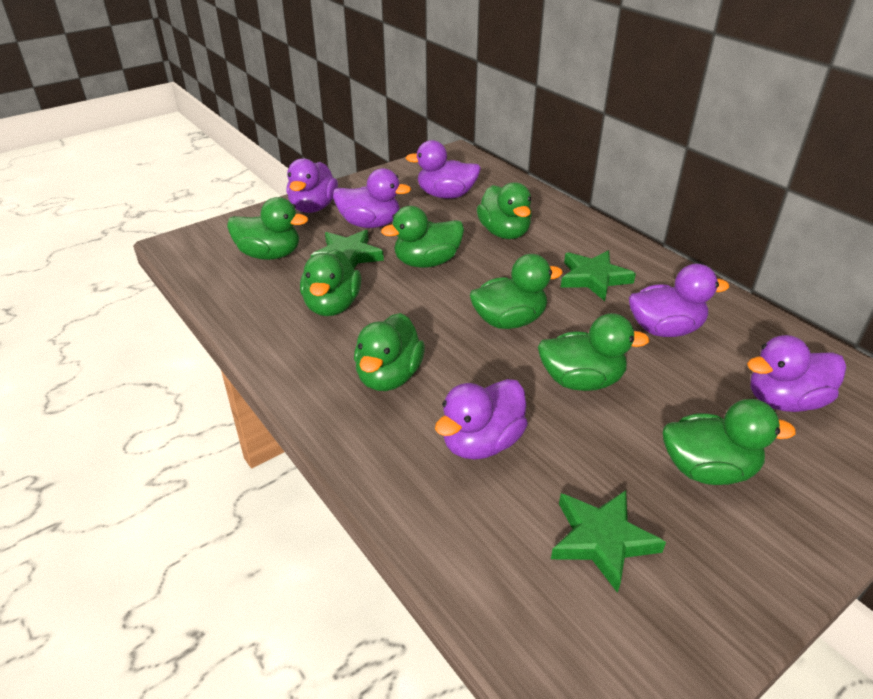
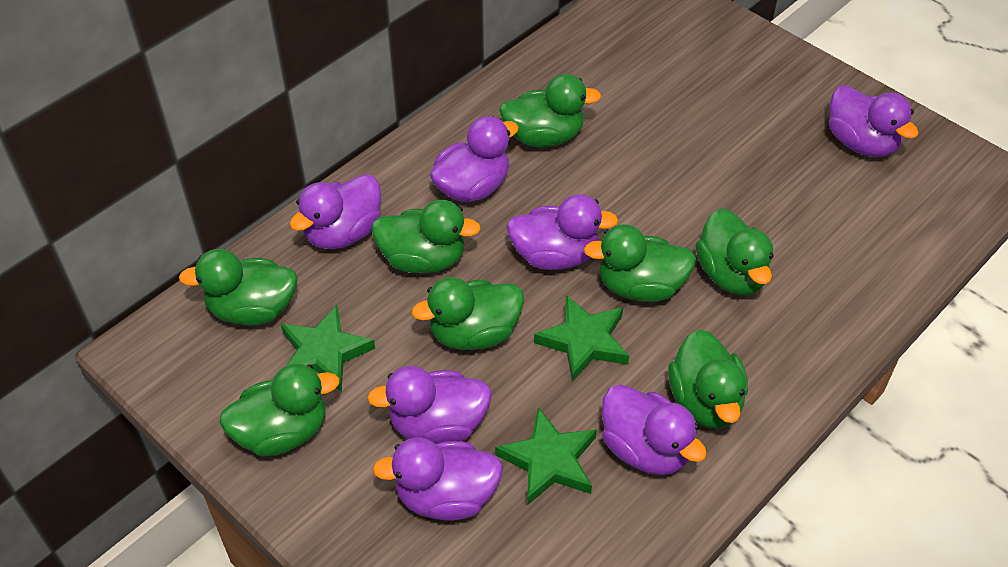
purple duck: 6 -> 7

